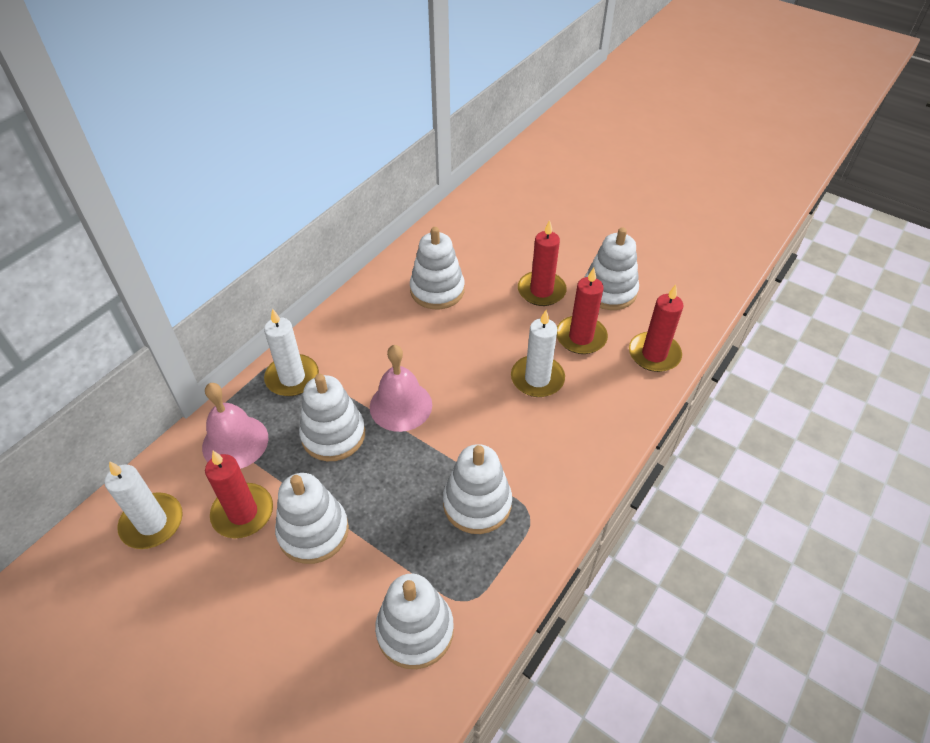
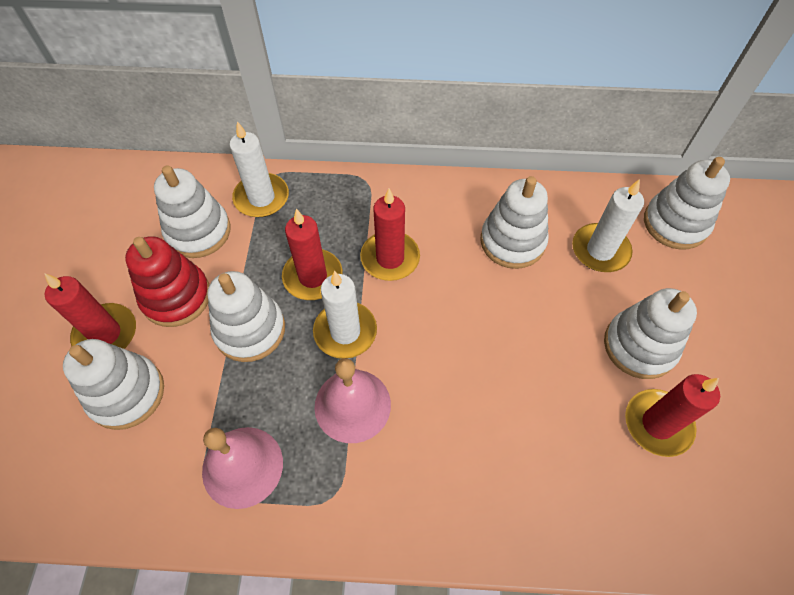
red stacking toy: 0 -> 1

